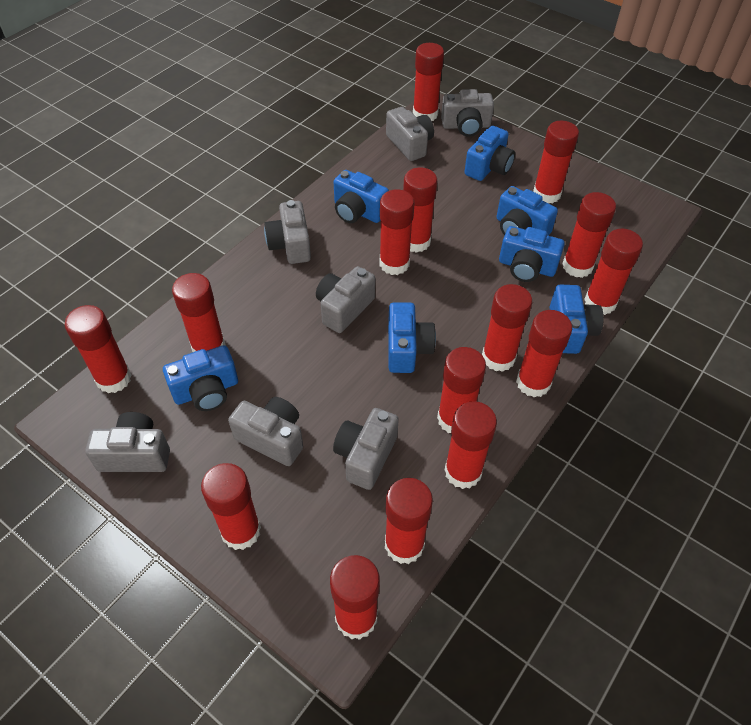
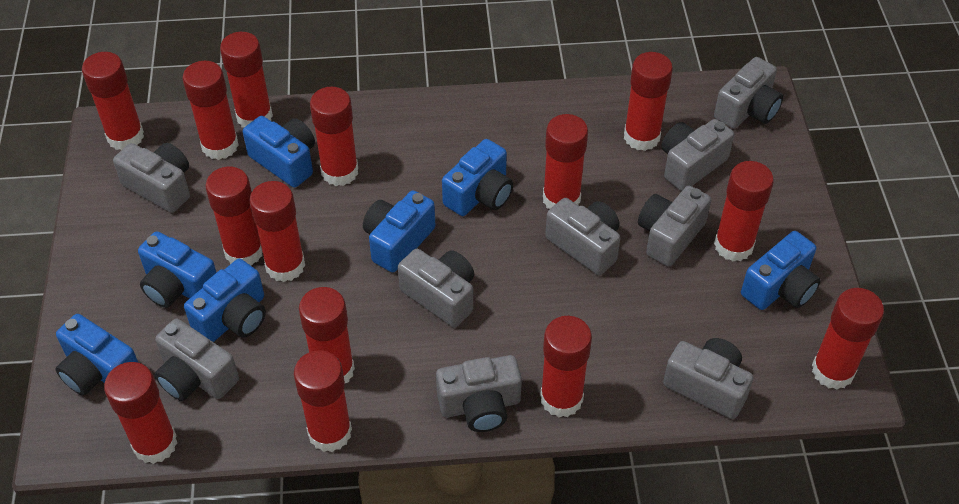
grey camera: 7 -> 9
red glue stick: 15 -> 14

